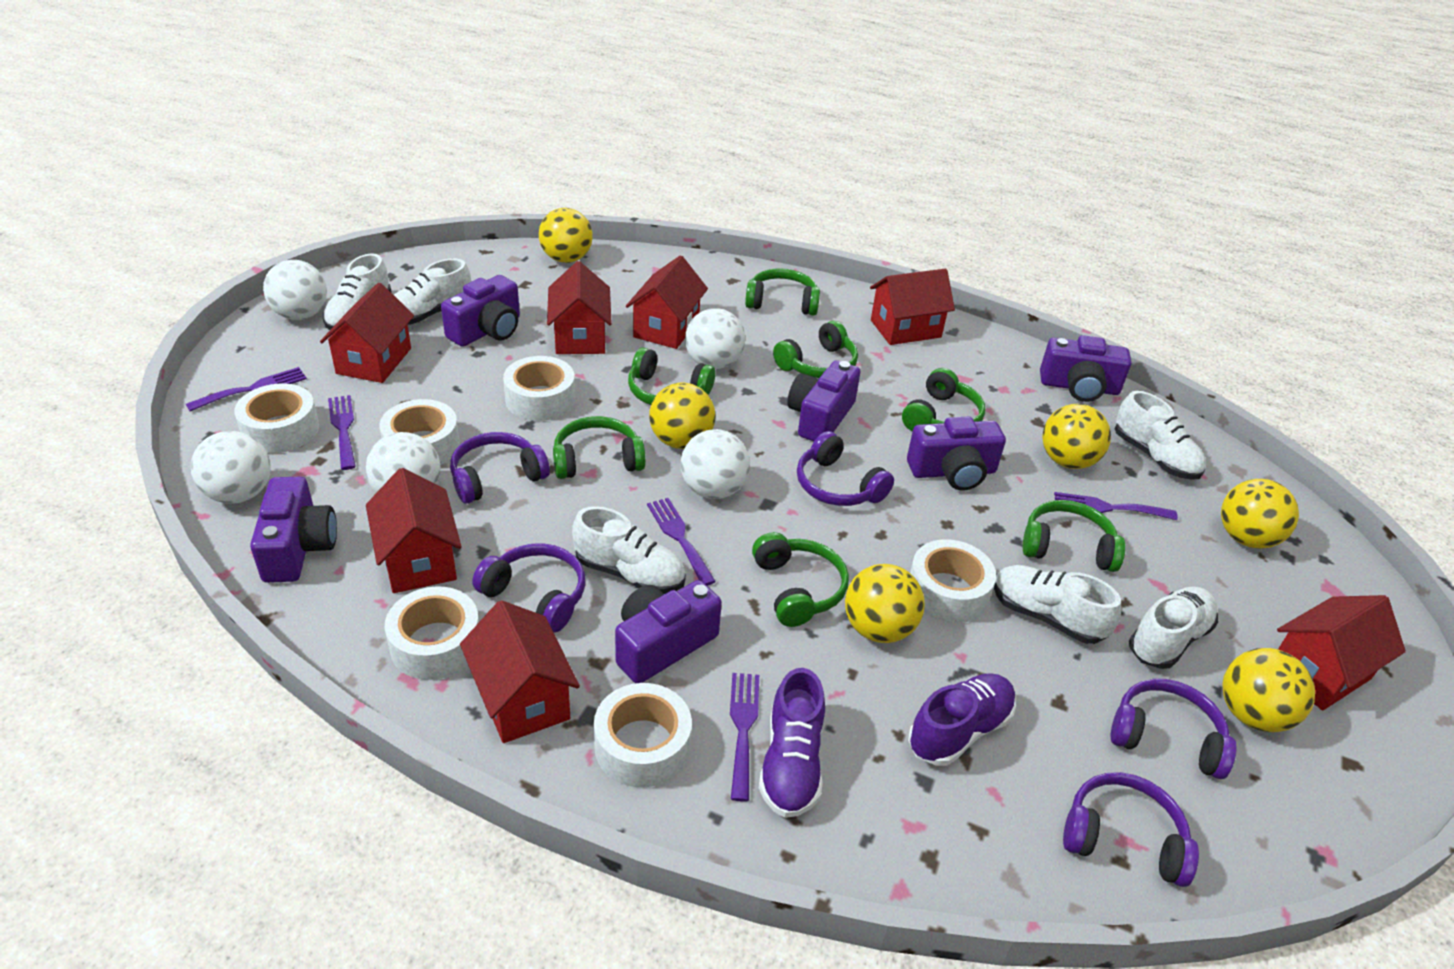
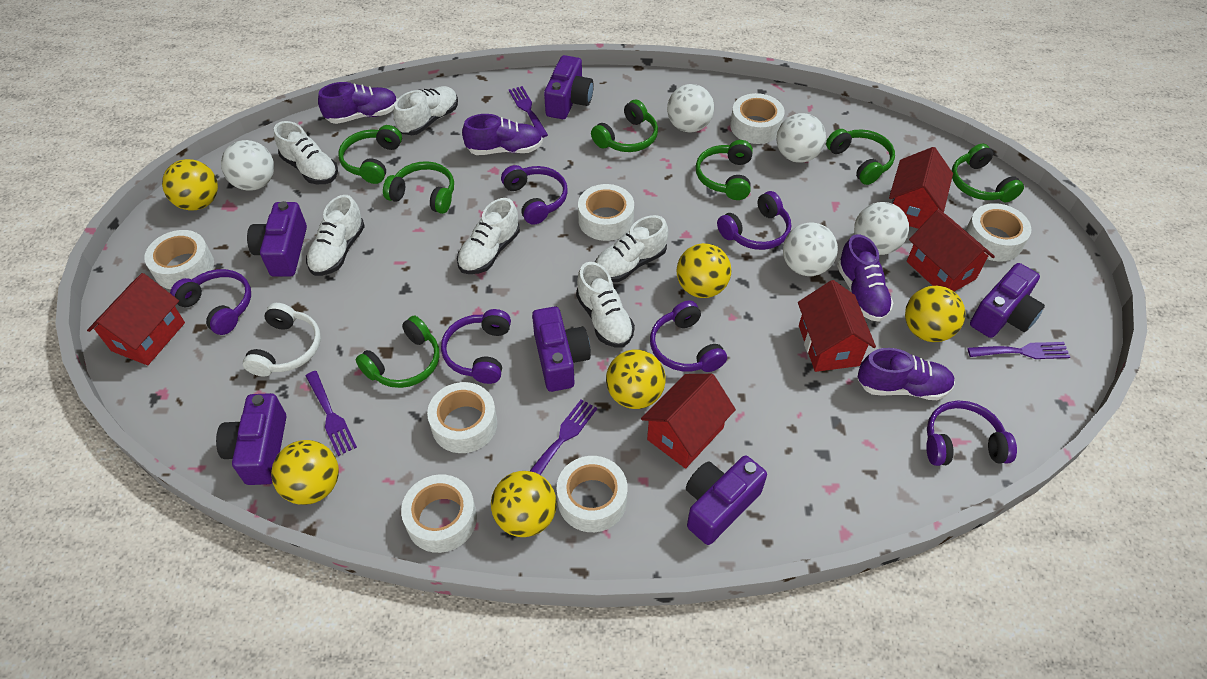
purple fork: 5 -> 4
purple headphones: 5 -> 6
purple shoe: 2 -> 4
red house: 7 -> 5
white headphones: 0 -> 1
white tape: 6 -> 7

